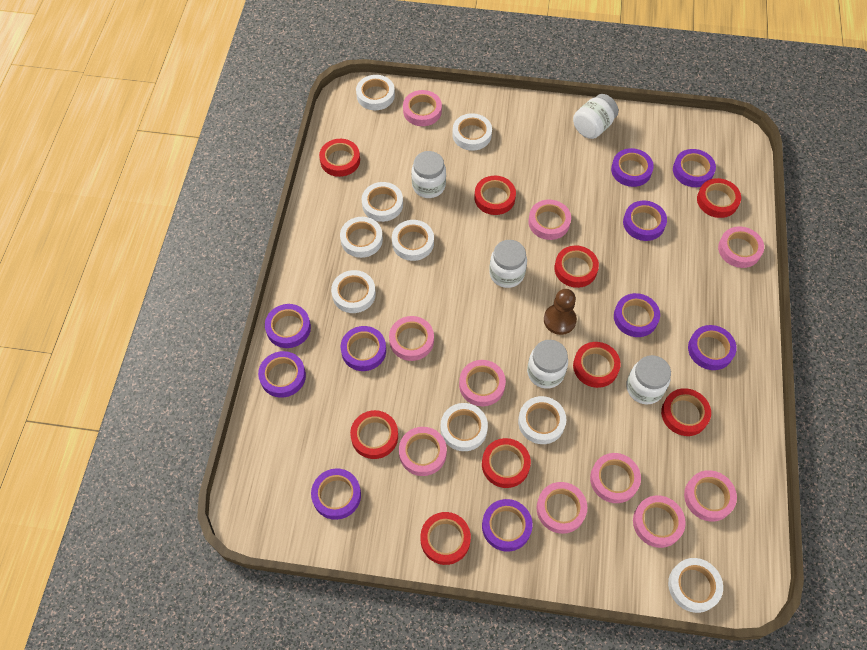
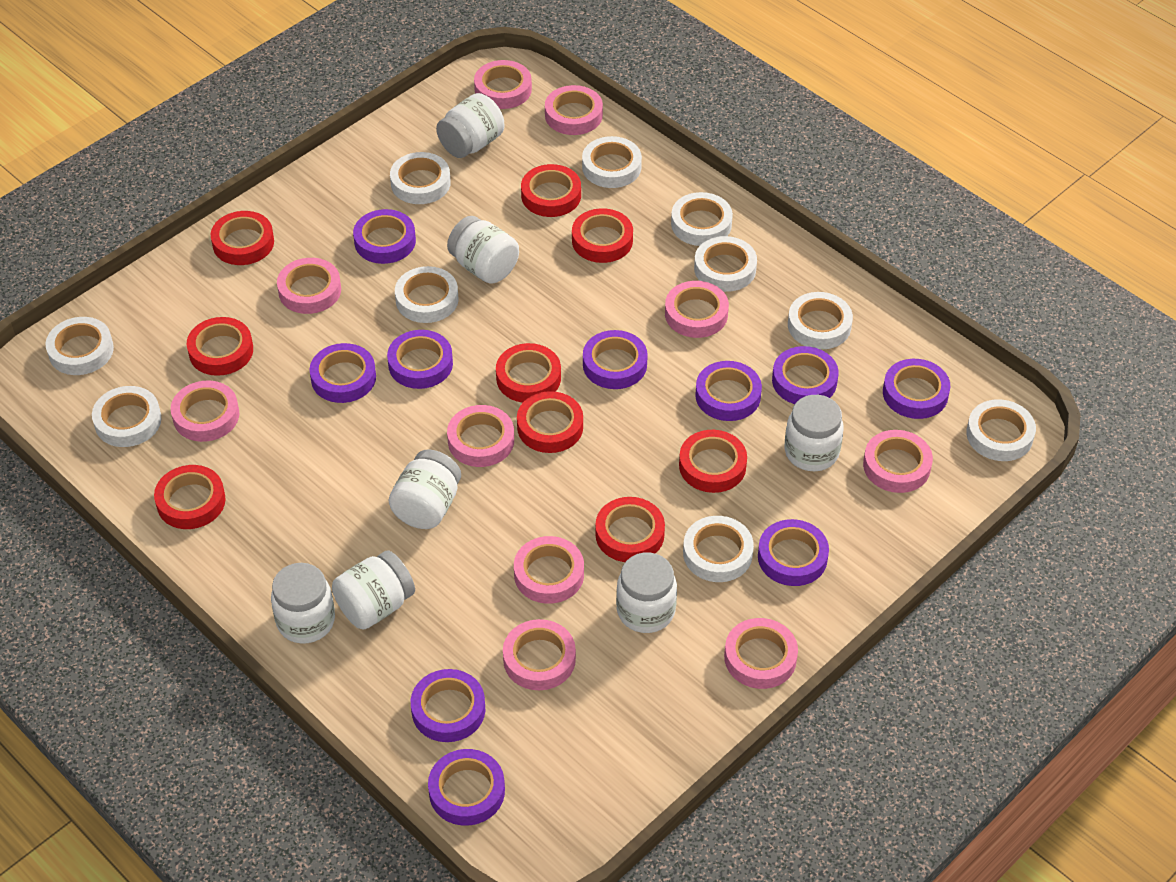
brown pawn: 1 -> 0
white jar: 5 -> 7
white tape: 9 -> 10

